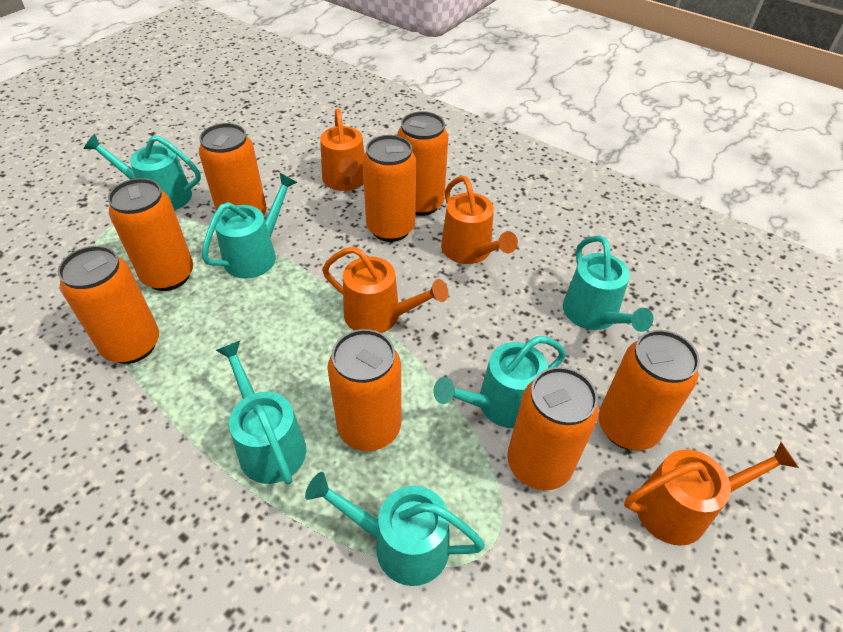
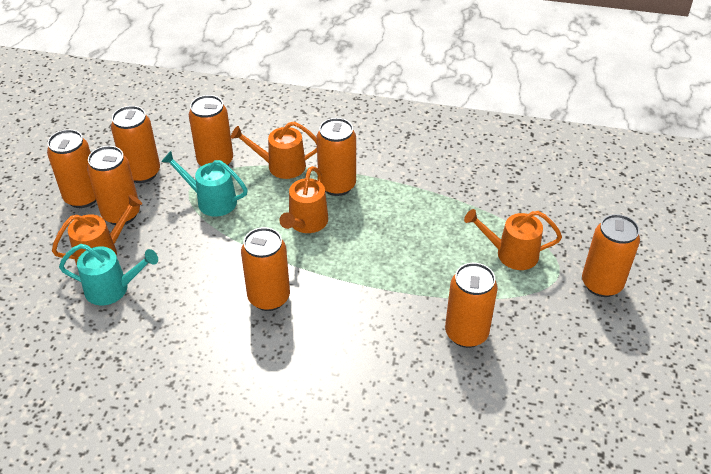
turquoise watering can: 6 -> 2

